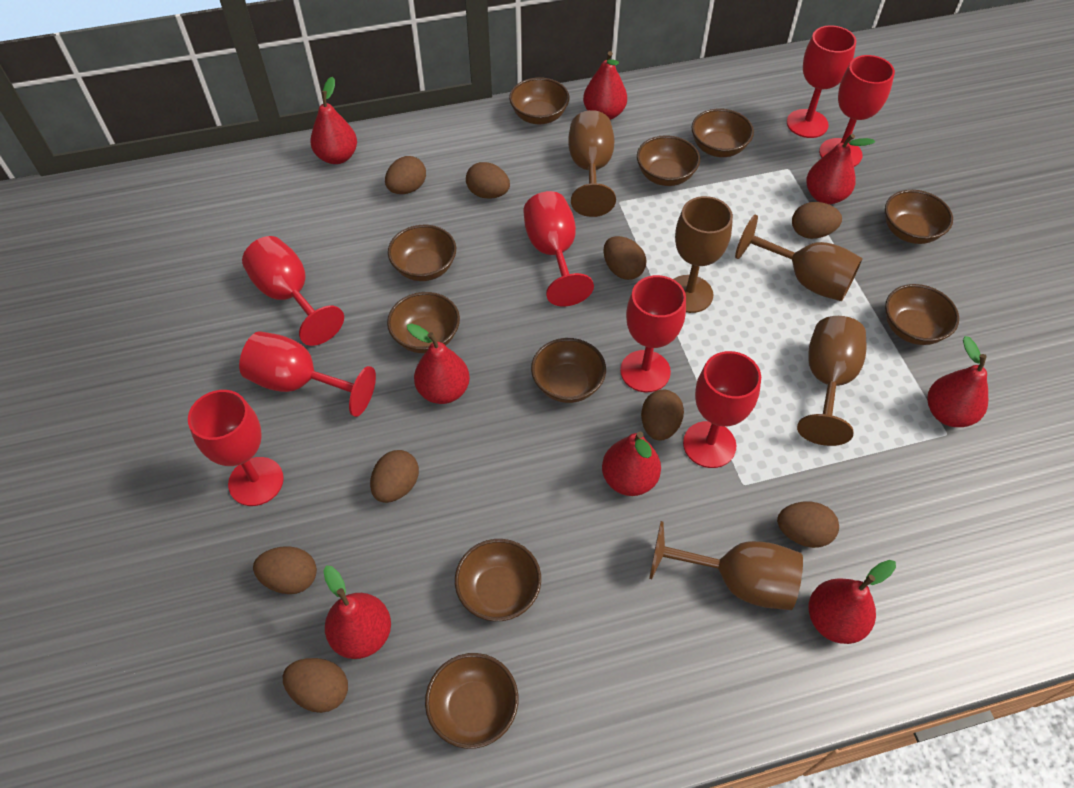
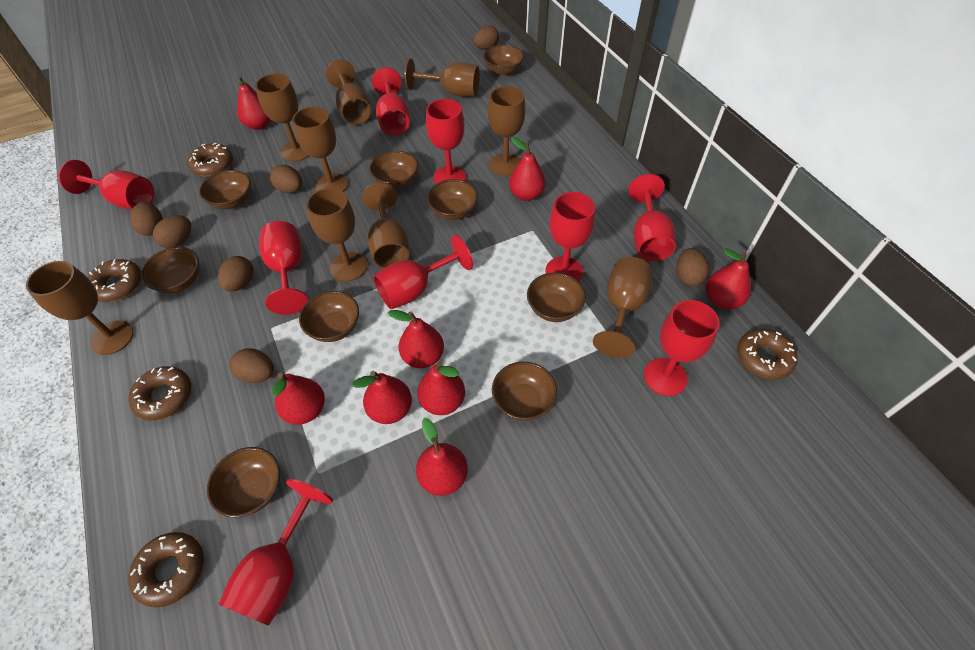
brown bowl: 10 -> 9
brown donut: 0 -> 5
brown egg: 9 -> 7
brown goblet: 5 -> 9
red goblet: 8 -> 9

